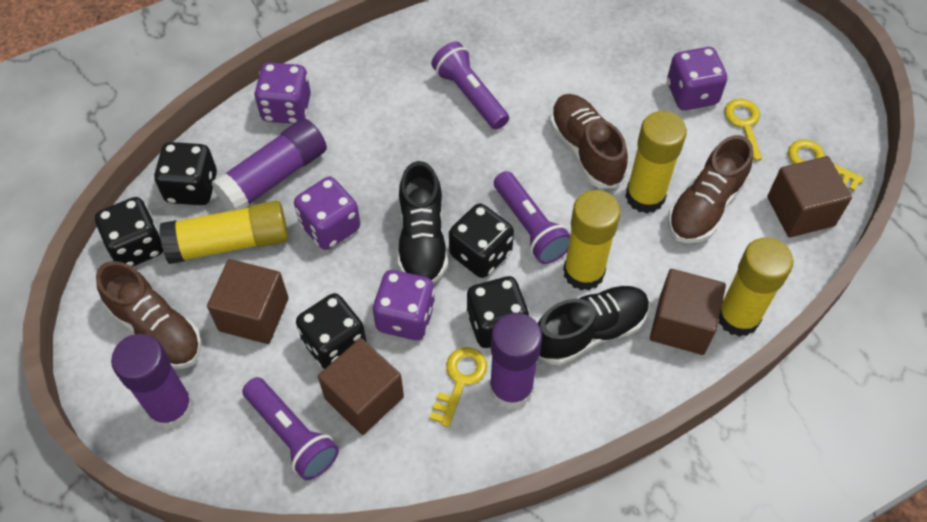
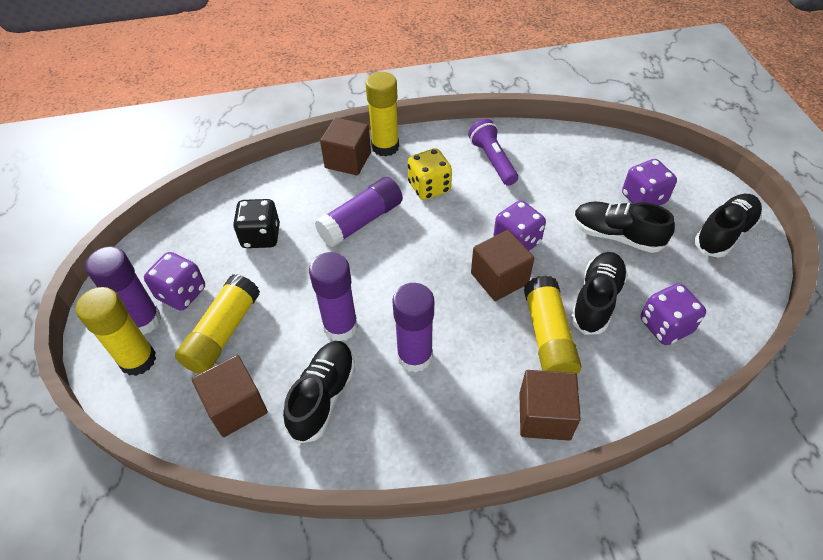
black dice: 5 -> 1
black shoe: 2 -> 4
brown shoe: 3 -> 0
purple flashlight: 3 -> 1
purple glue stick: 3 -> 4
yellow dice: 0 -> 1
yellow key: 3 -> 0

